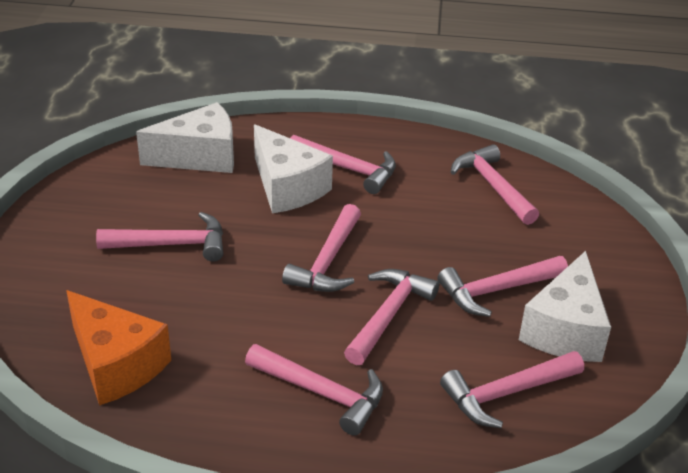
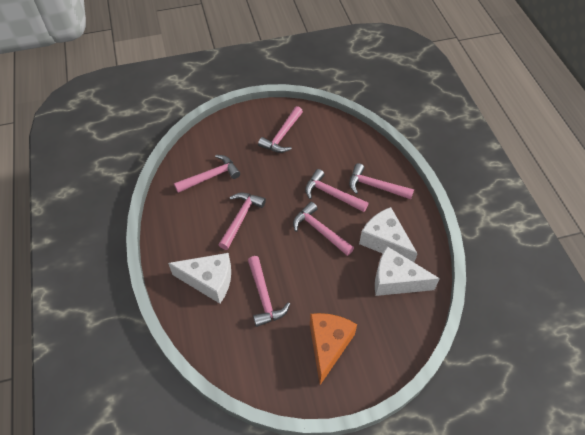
pink hammer: 8 -> 7

